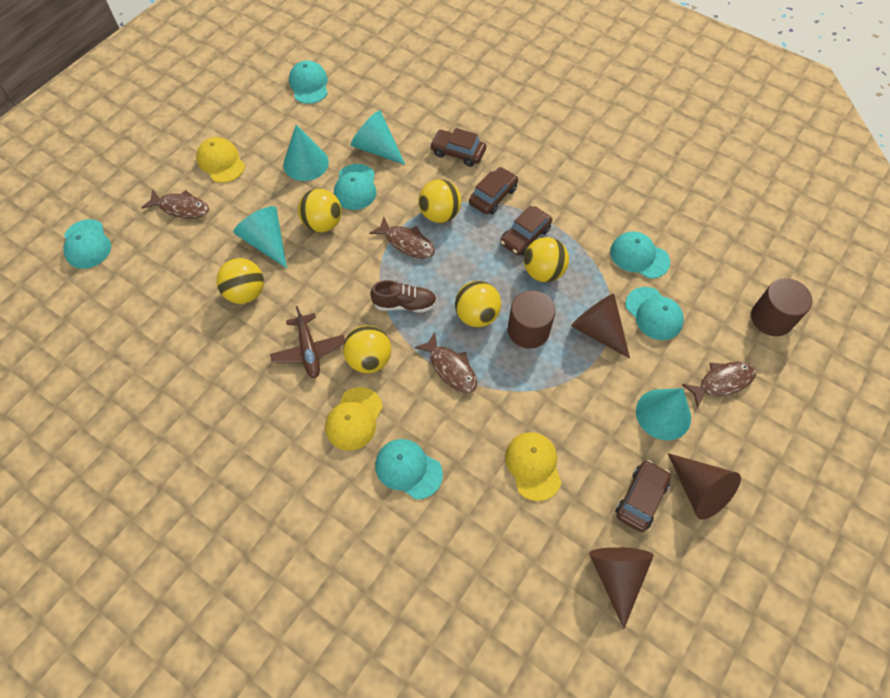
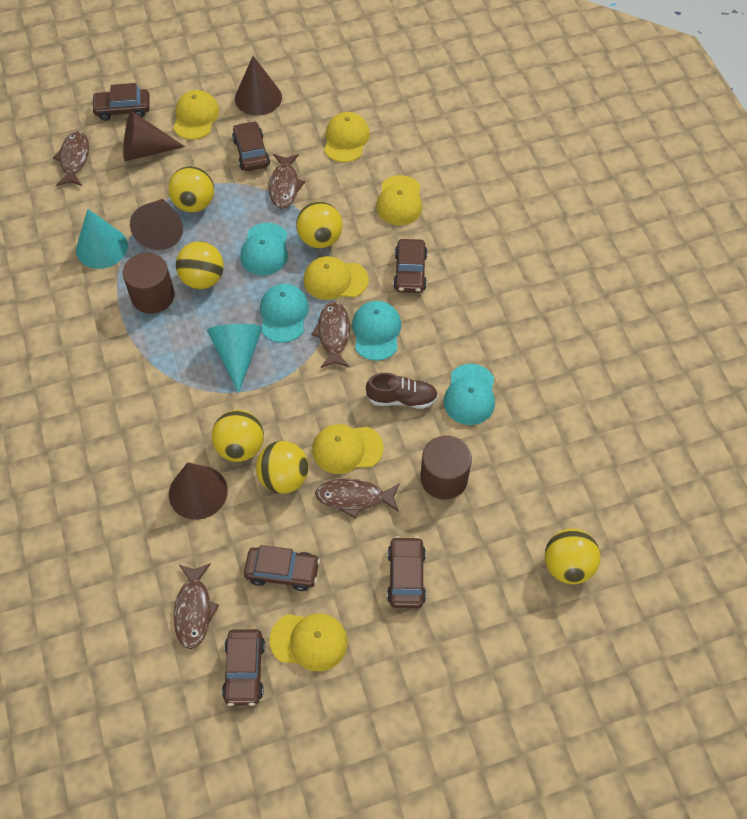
brown car: 4 -> 6
brown cone: 3 -> 4
brown fish: 4 -> 5
brown plane: 1 -> 0
turquoise cap: 6 -> 4
turquoise cone: 4 -> 2
yellow cap: 3 -> 6

